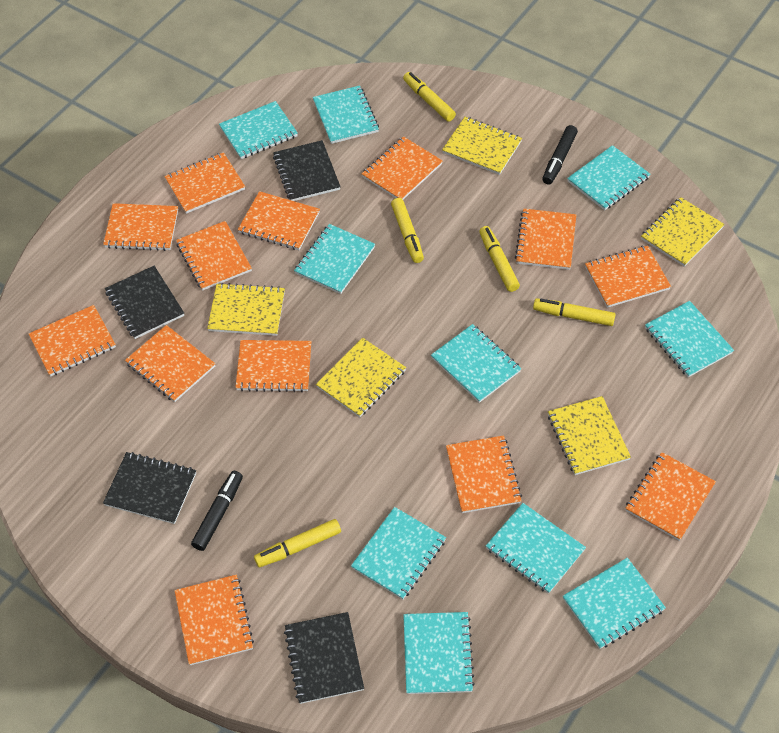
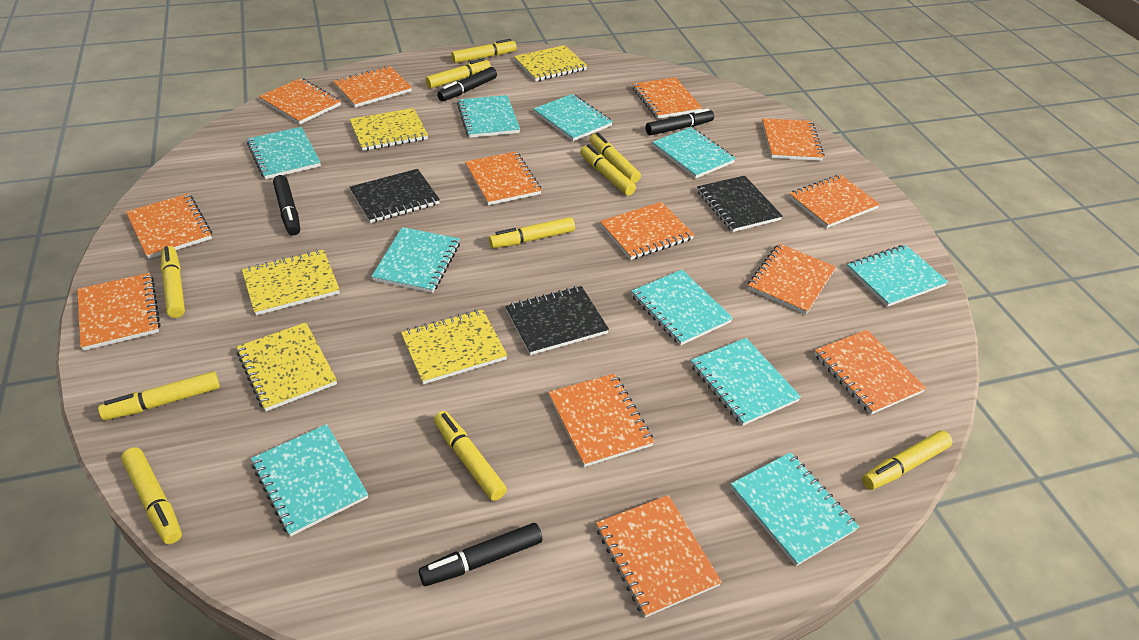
black marker: 2 -> 4
black notebook: 4 -> 3
yellow marker: 5 -> 10

